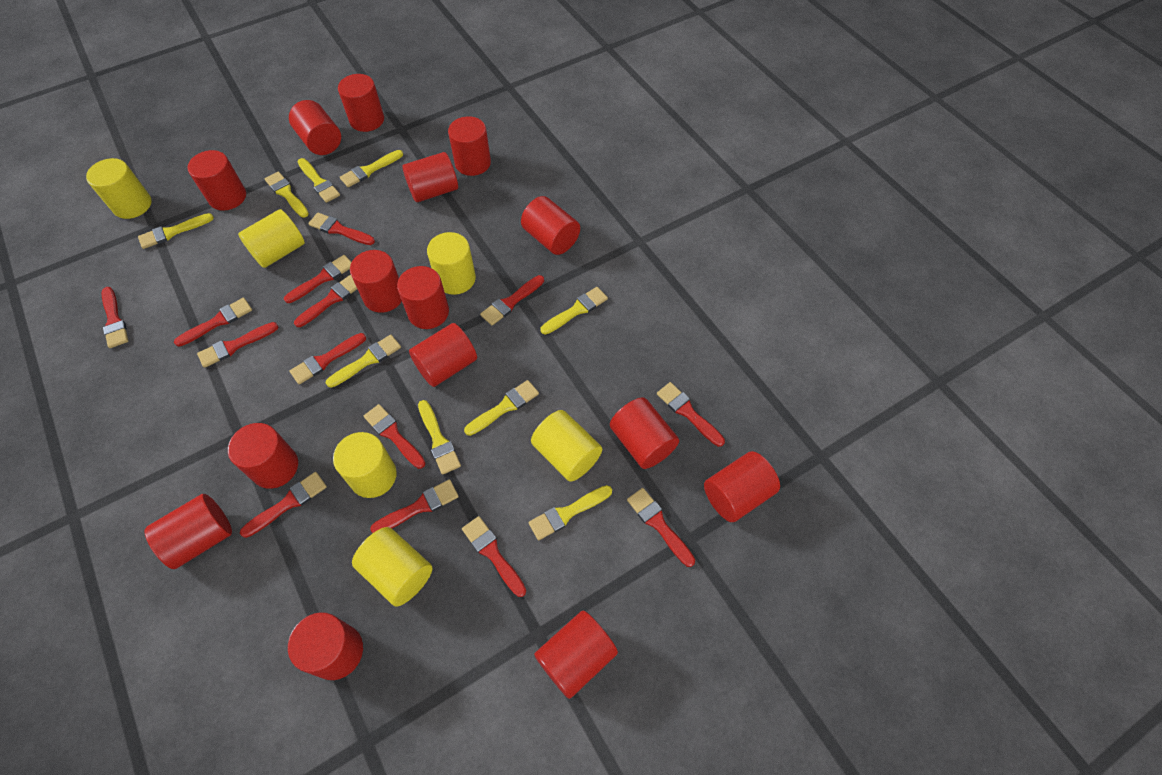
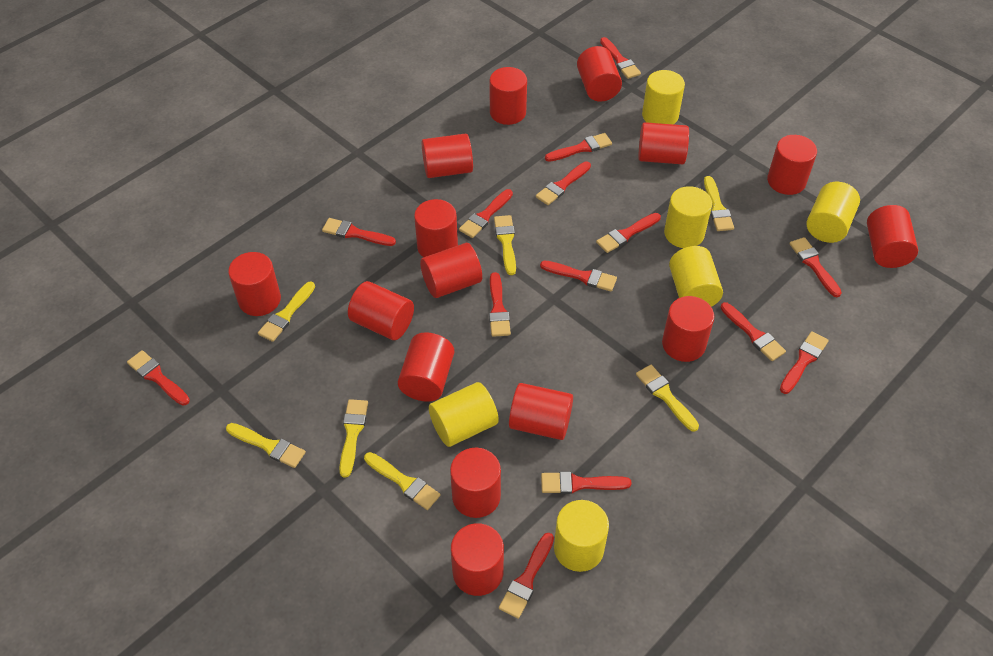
yellow brush: 9 -> 7

